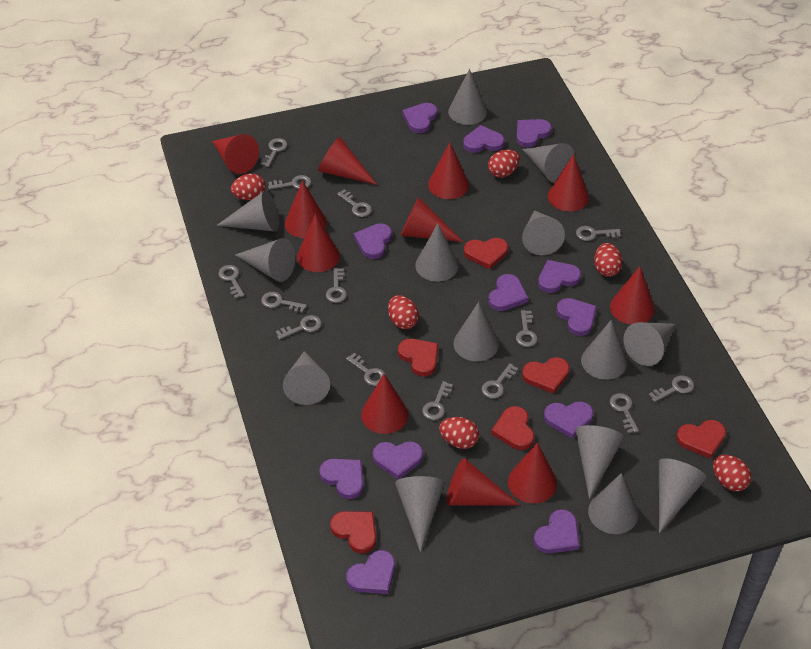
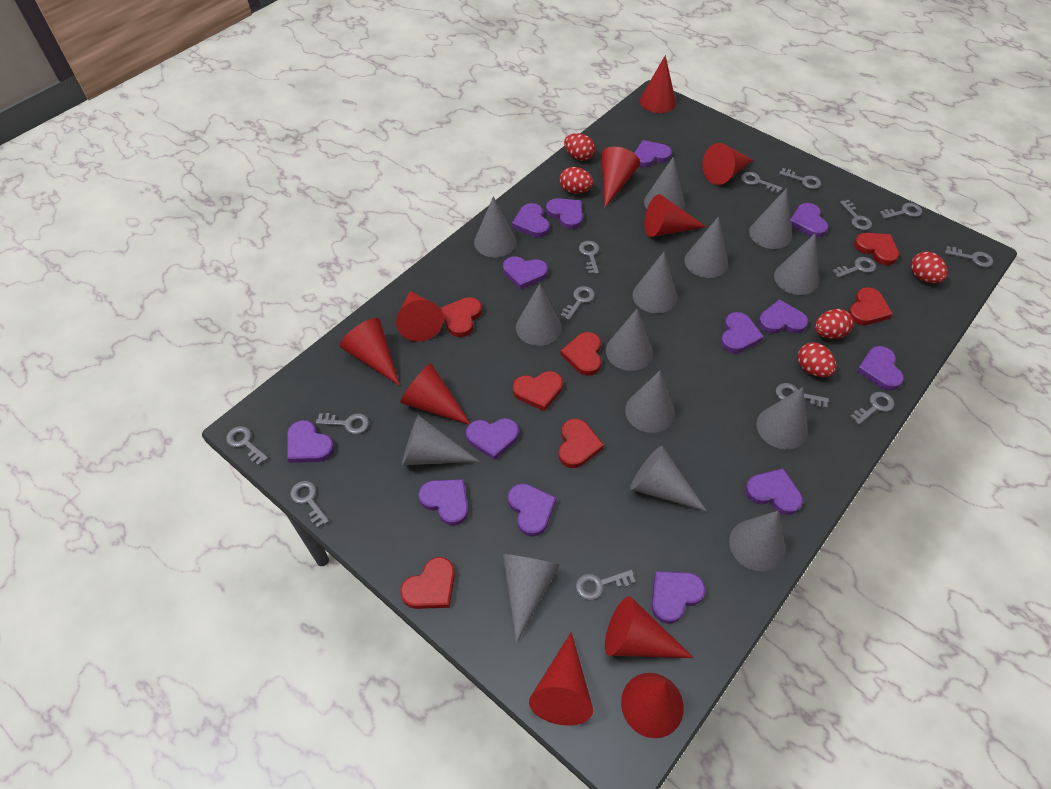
purple heart: 12 -> 14
red cone: 11 -> 10
red egg: 6 -> 5
red heart: 6 -> 7

